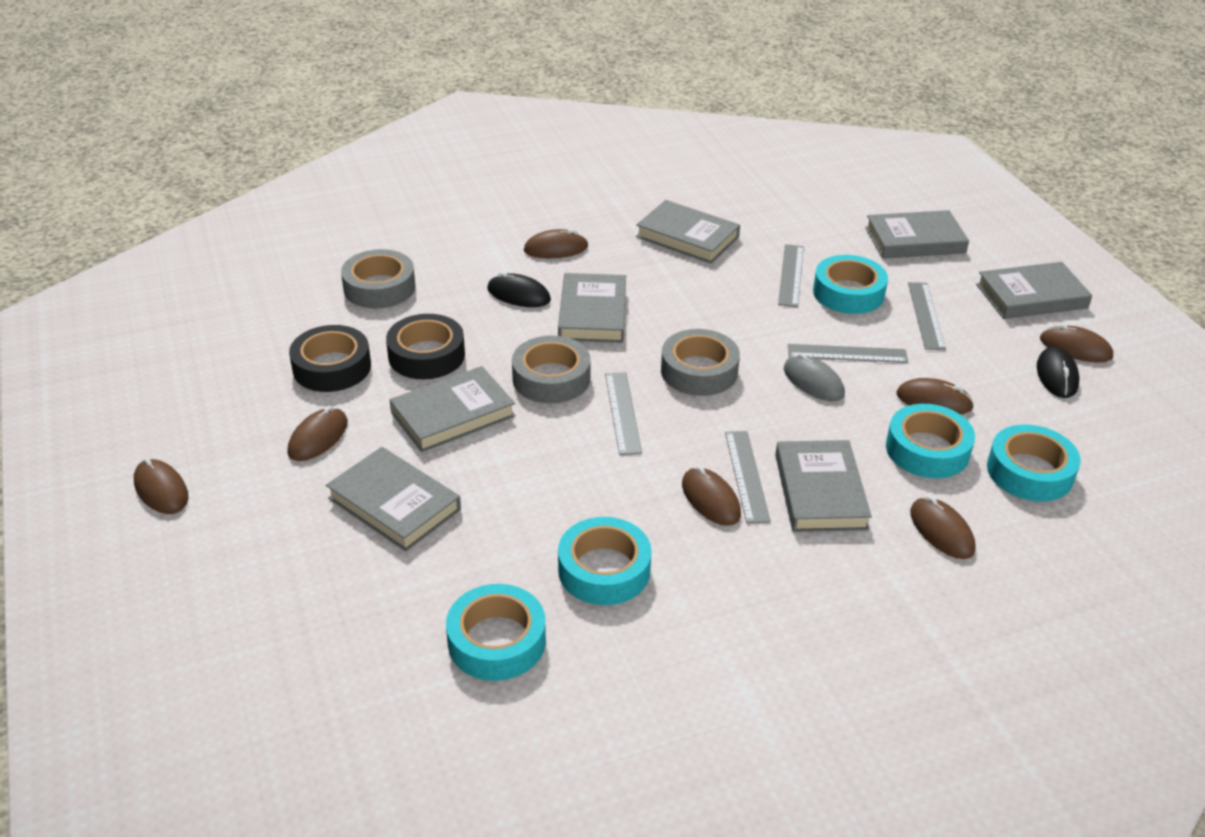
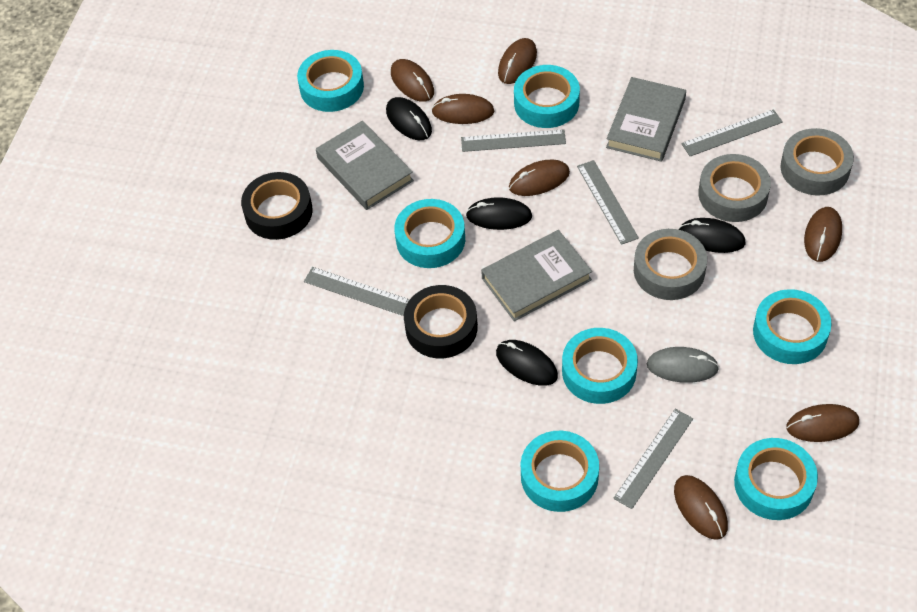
black mouse: 2 -> 4
grey book: 7 -> 3
turquoise tape: 5 -> 7

